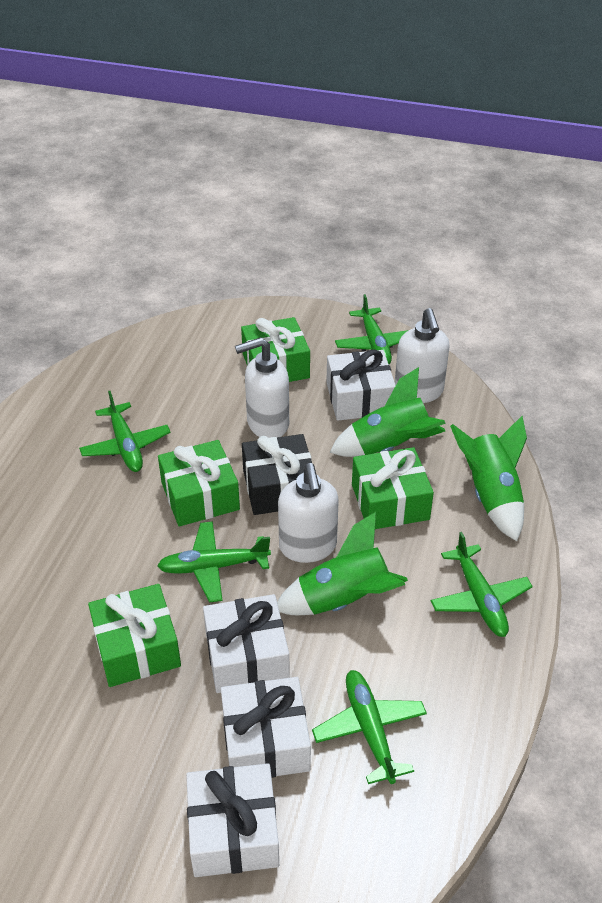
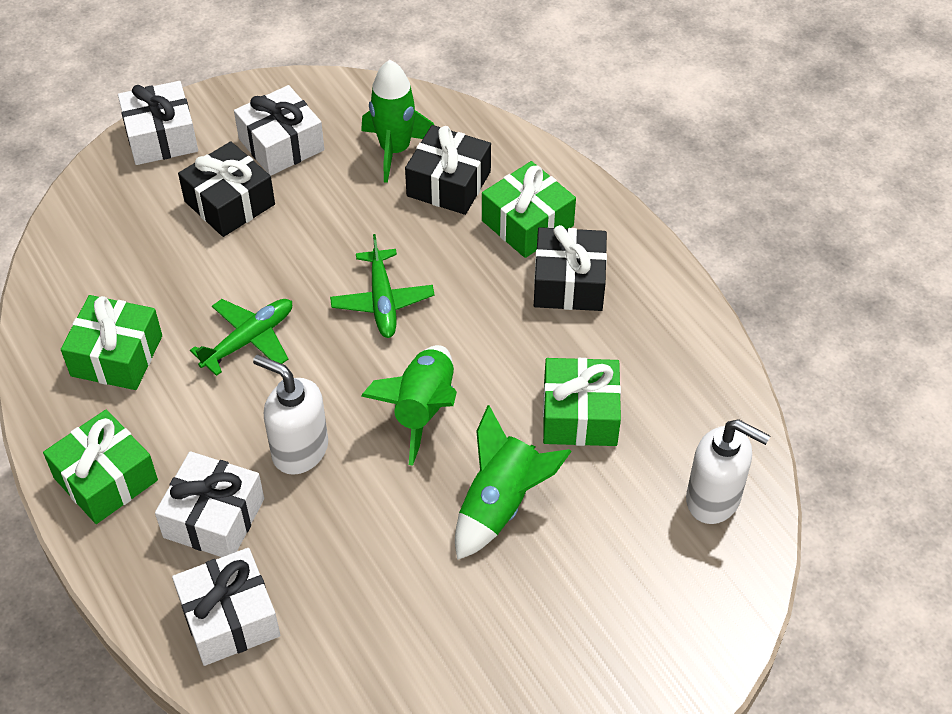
black gift: 1 -> 3
green plane: 5 -> 2
white soap dispenser: 3 -> 2

